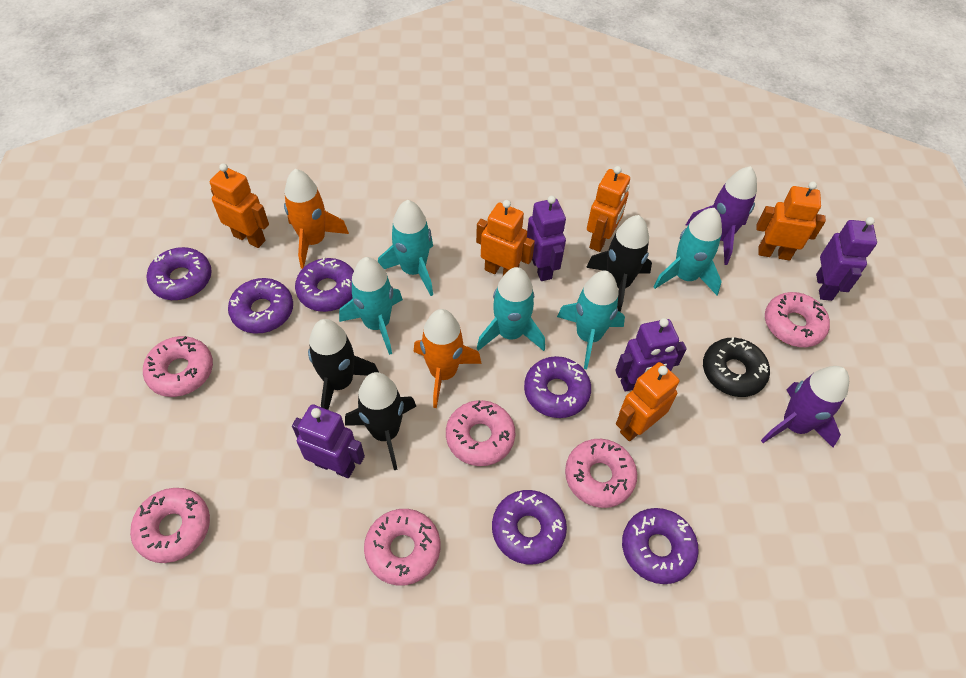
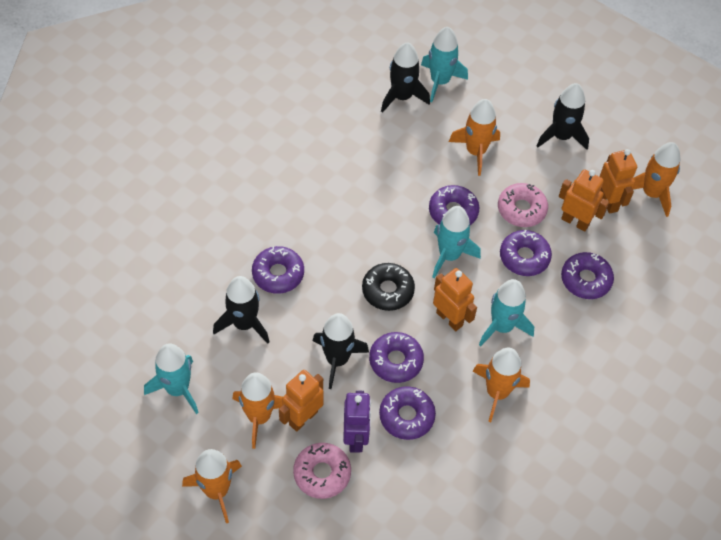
black rocket: 3 -> 4
orange robot: 5 -> 4
orange rocket: 2 -> 5
pink donut: 6 -> 2
purple robot: 4 -> 1
purple rocket: 2 -> 0
turquoise rocket: 5 -> 4

